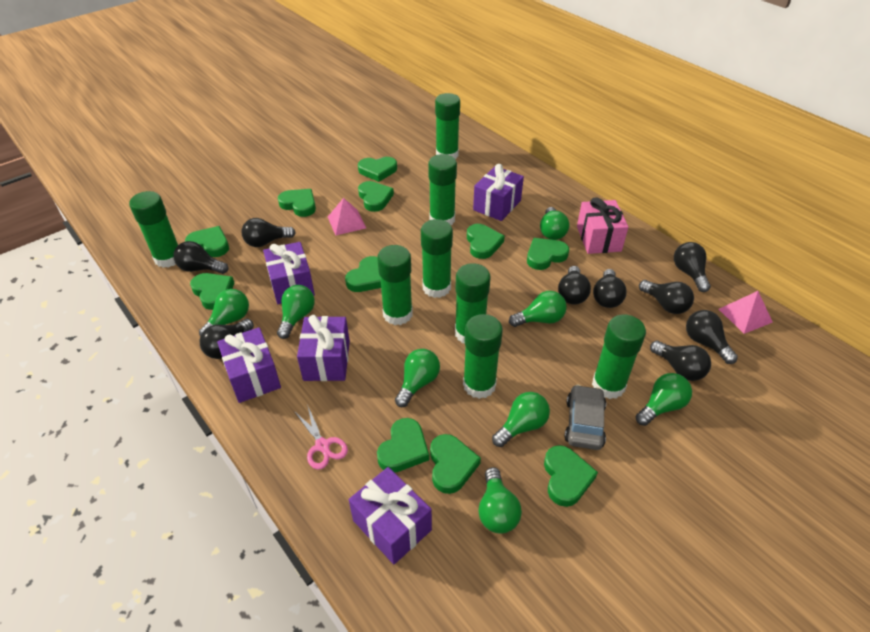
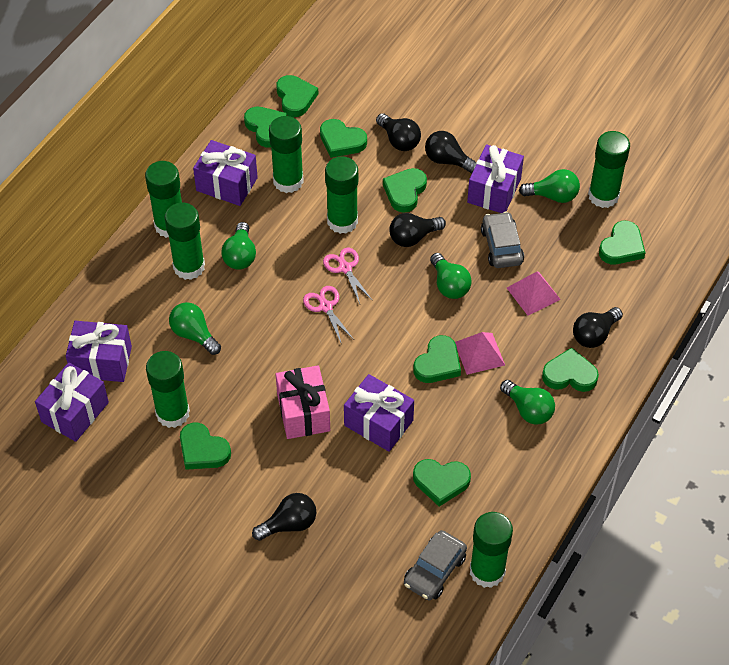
black light bulb: 9 -> 5
green glue stick: 8 -> 7
green heart: 11 -> 9
green light bulb: 8 -> 5
grey car: 1 -> 2
pink scissors: 1 -> 2

